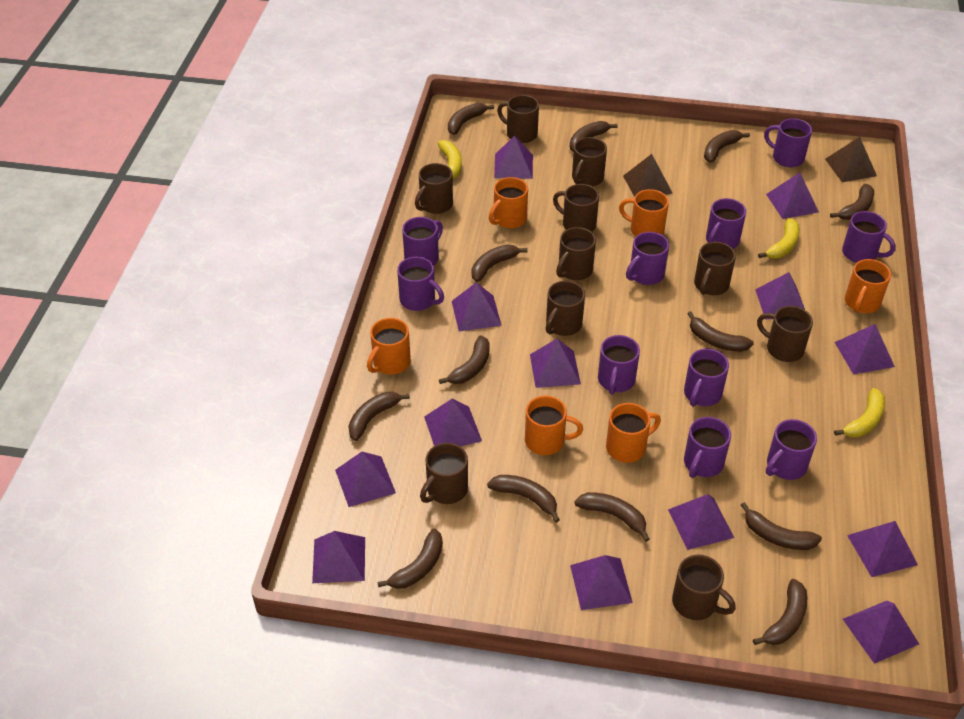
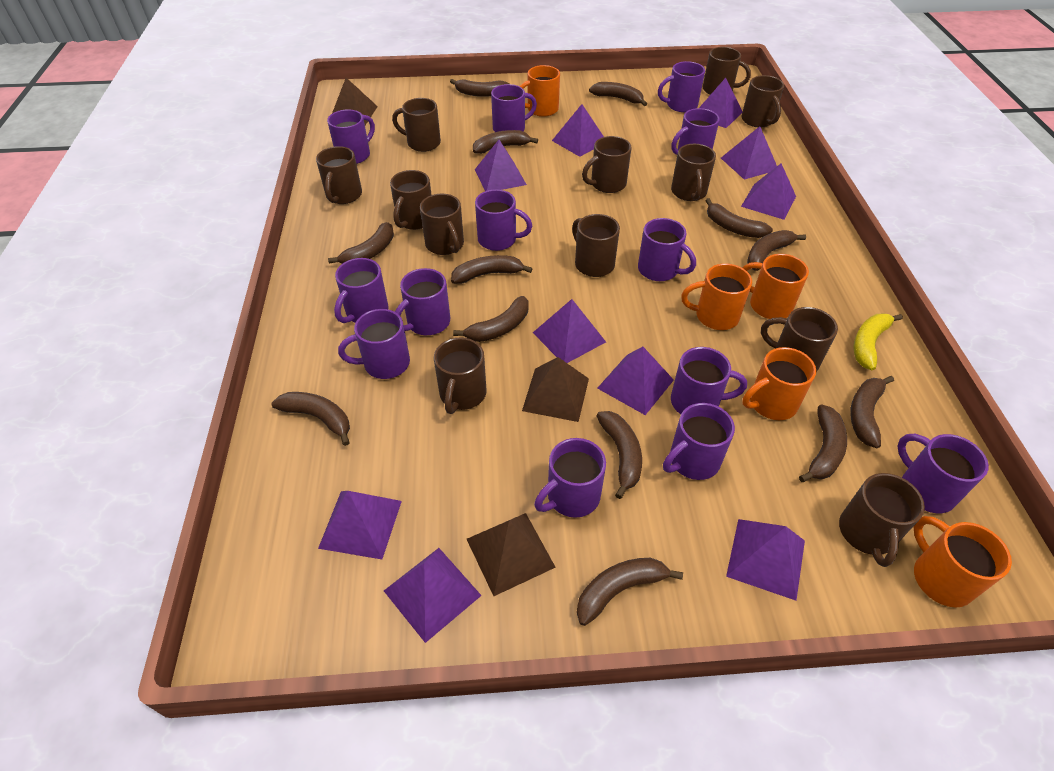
brown mug: 10 -> 12
brown pyramid: 2 -> 3
orange mug: 6 -> 5
purple mug: 10 -> 13
purple pyramid: 13 -> 10
yellow banana: 3 -> 1

